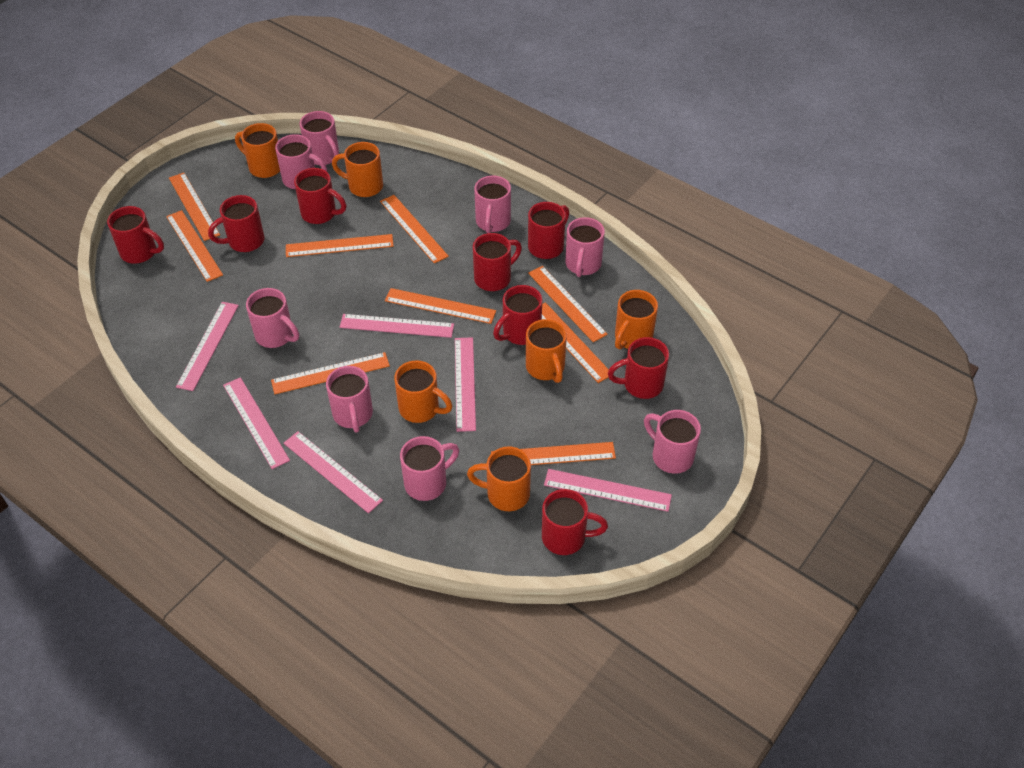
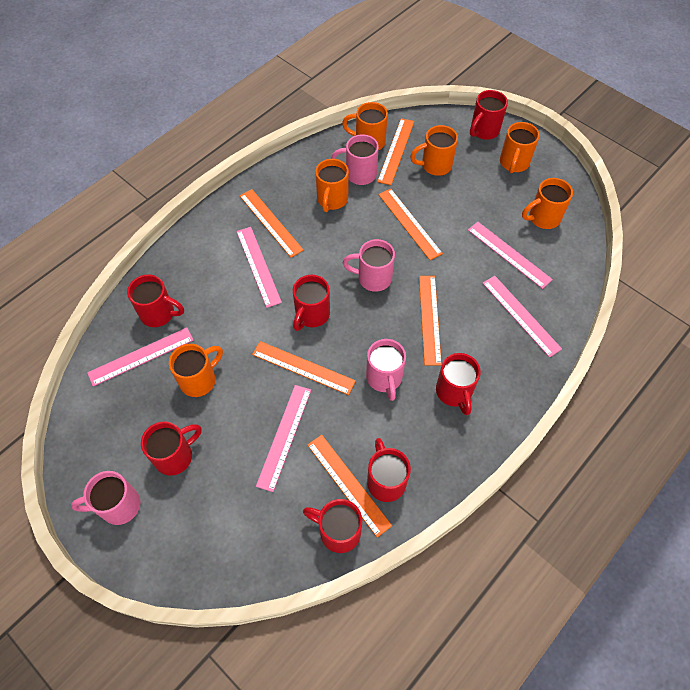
orange ruler: 9 -> 6
pink mug: 8 -> 4
pink ruler: 6 -> 5
red mug: 8 -> 7

